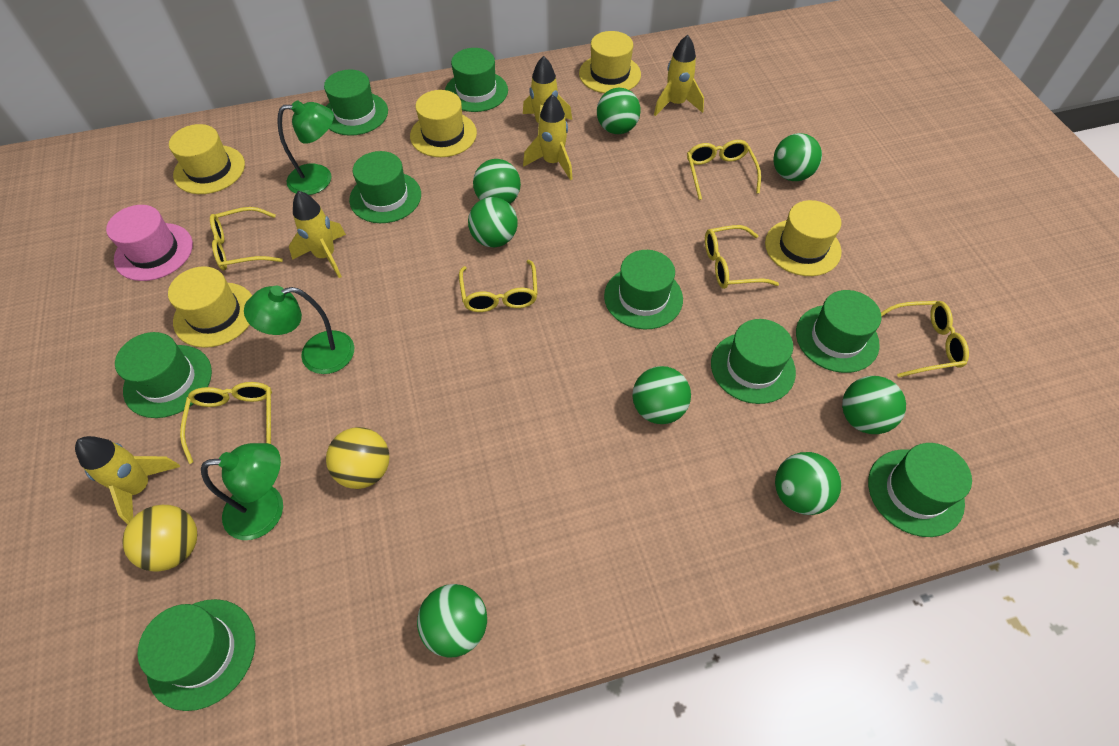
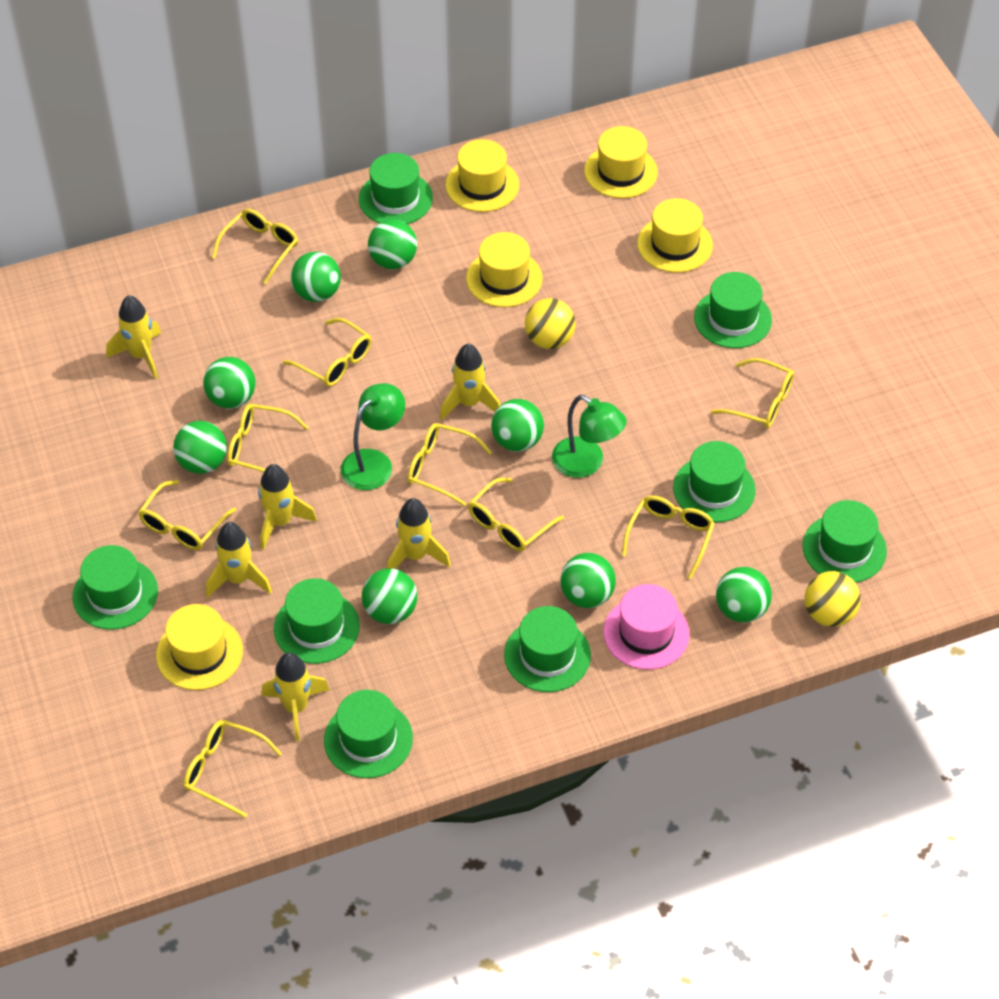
green hat: 9 -> 8
green lamp: 3 -> 2
yellow glasses: 6 -> 9
yellow rocket: 5 -> 6

